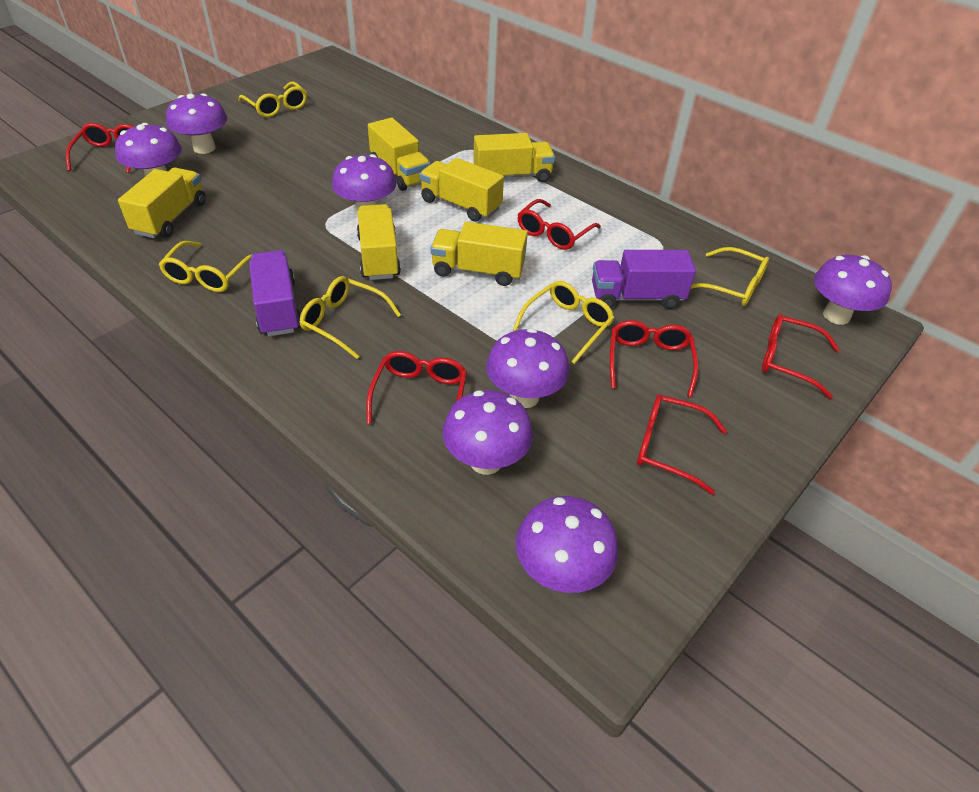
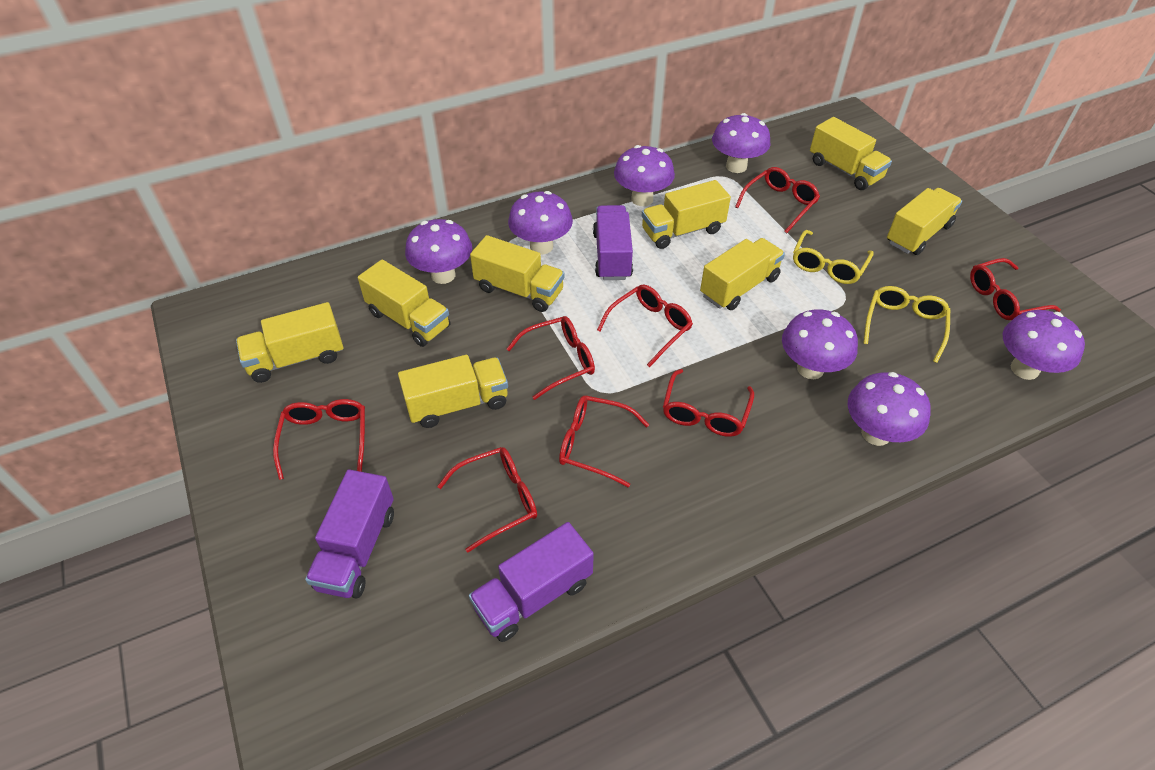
purple truck: 2 -> 3
red glasses: 6 -> 8
yellow glasses: 5 -> 2
yellow truck: 6 -> 8

